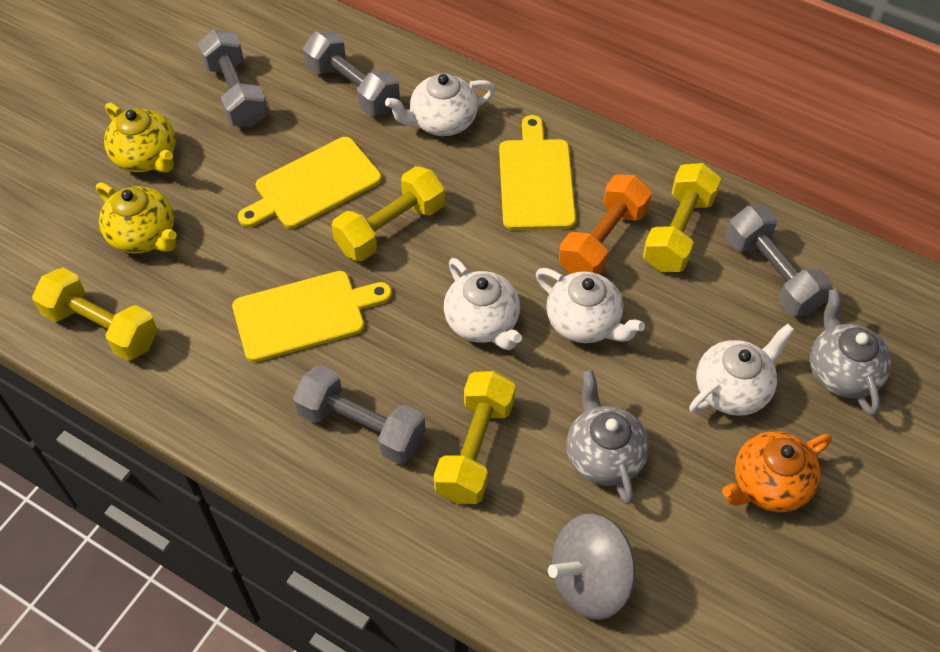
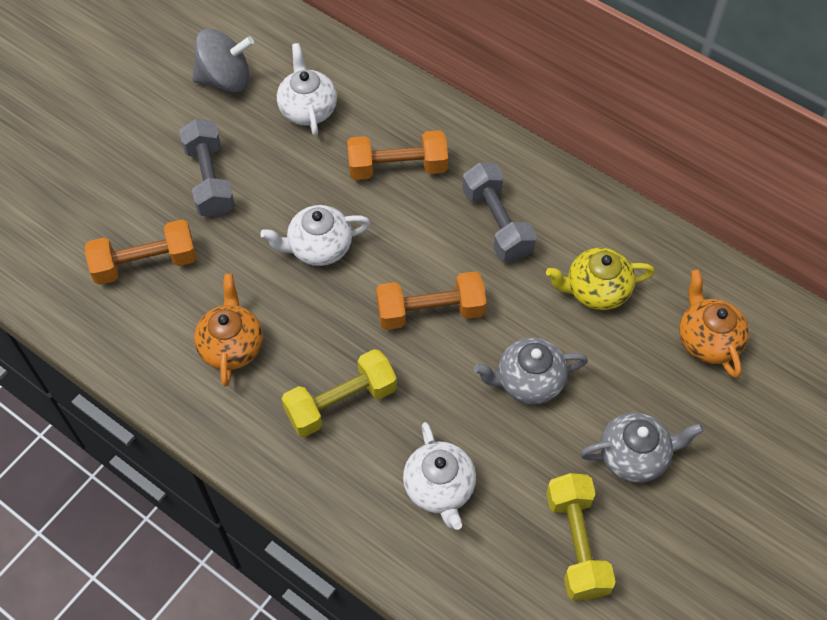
grey dumbbell: 4 -> 2
orange dumbbell: 1 -> 3
orange teapot: 1 -> 2
white teapot: 4 -> 3
yellow cutting board: 3 -> 0
yellow dumbbell: 4 -> 2
yellow teapot: 2 -> 1

